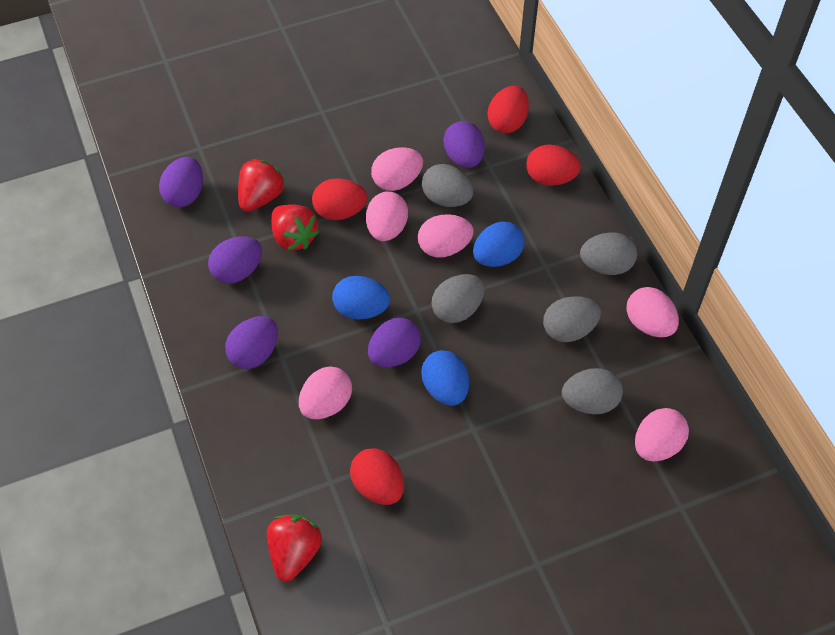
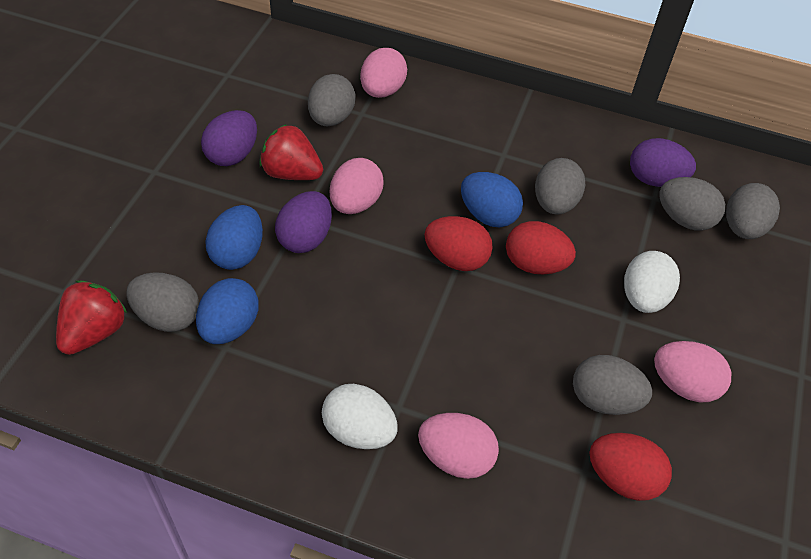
grey egg: 5 -> 6
pink egg: 6 -> 4
purple egg: 5 -> 3
red egg: 4 -> 3
red strawberry: 3 -> 2
white egg: 0 -> 2

